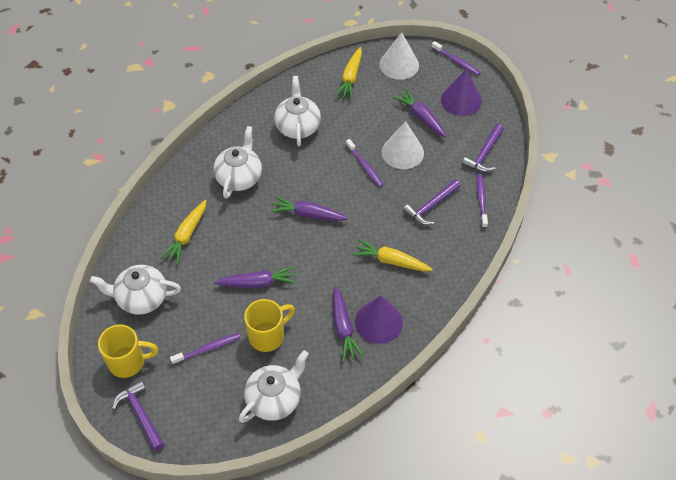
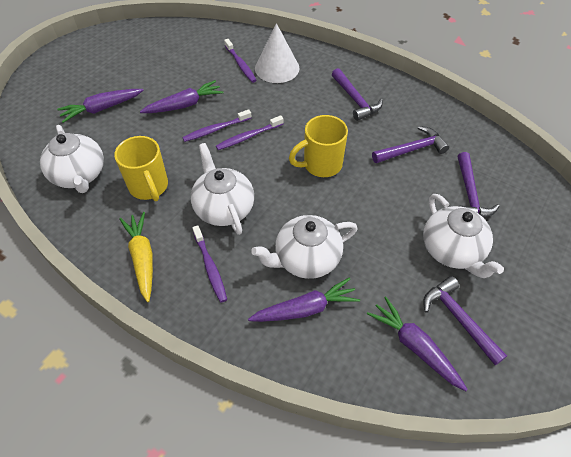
purple cone: 2 -> 0
purple hammer: 3 -> 4
white cone: 2 -> 1
yellow carrot: 3 -> 1

